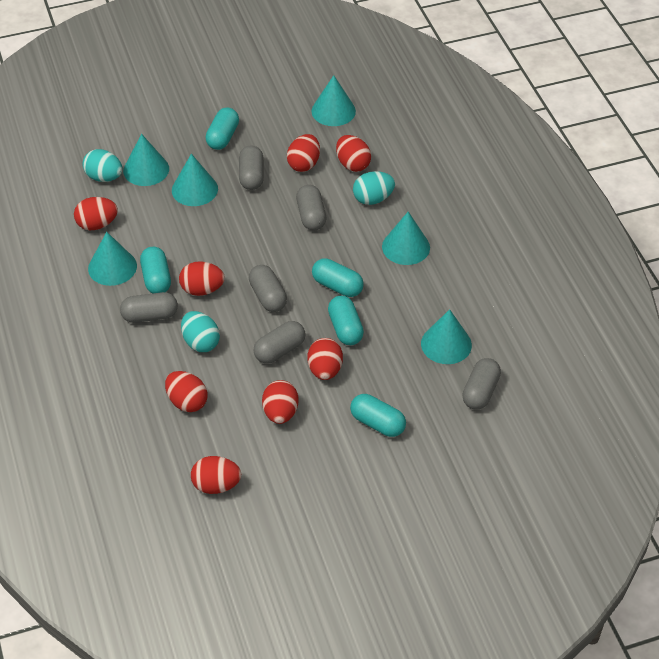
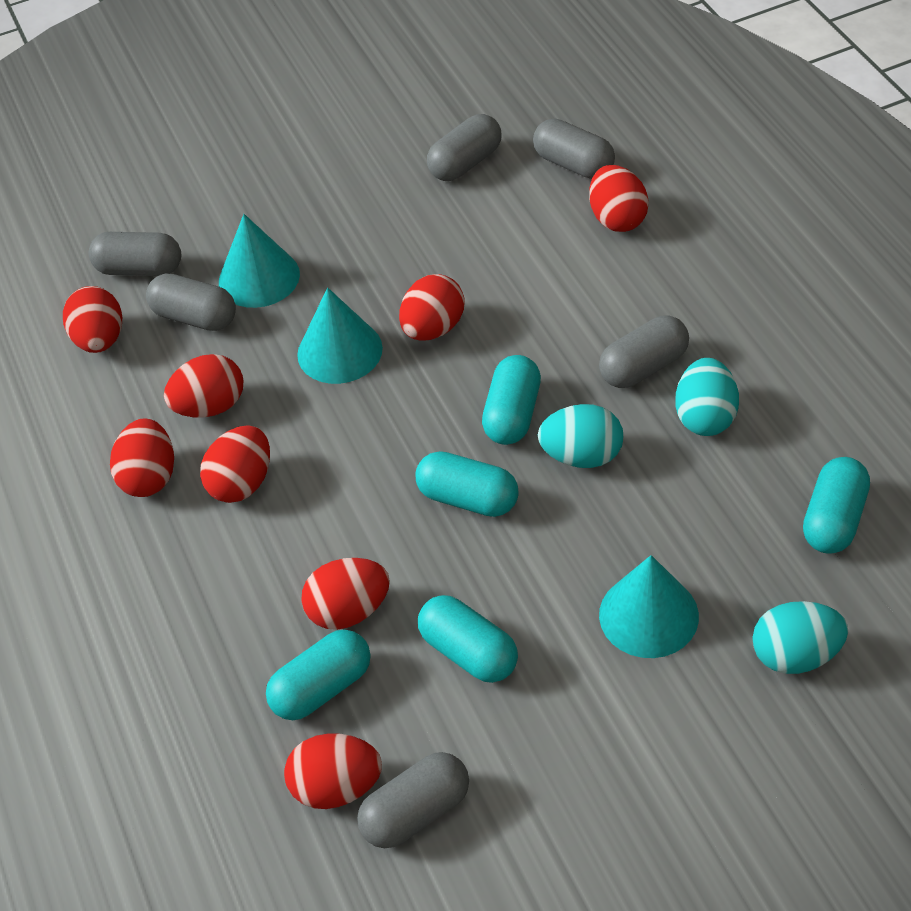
turquoise cone: 6 -> 3

